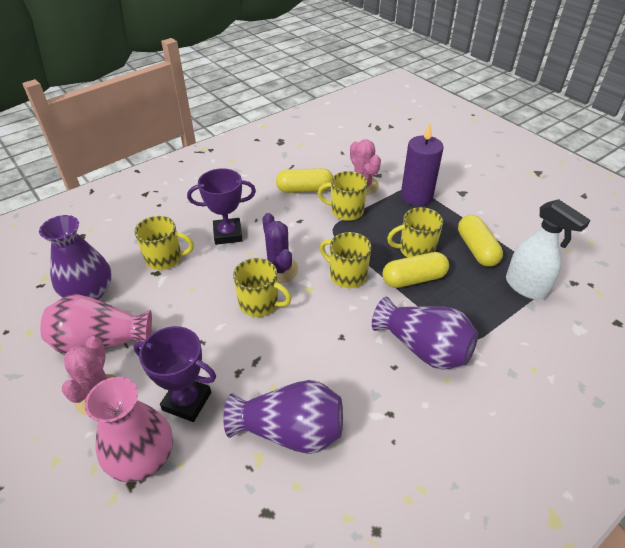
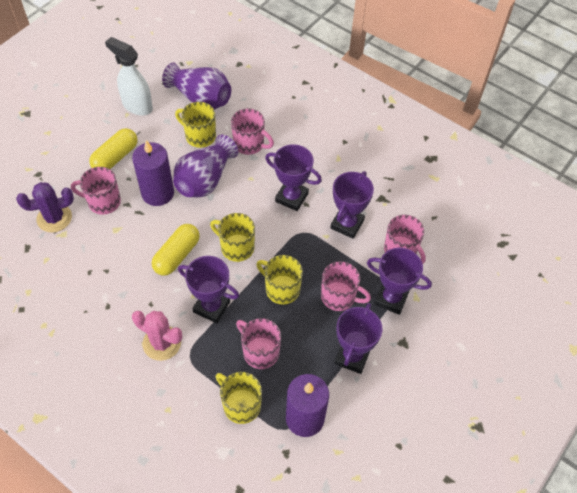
pink cactus: 2 -> 1
pink mug: 0 -> 5
pink vase: 2 -> 0
purple candle: 1 -> 2
purple trophy: 2 -> 5
purple vase: 3 -> 2
yellow capsule: 3 -> 2
yellow mug: 5 -> 4

